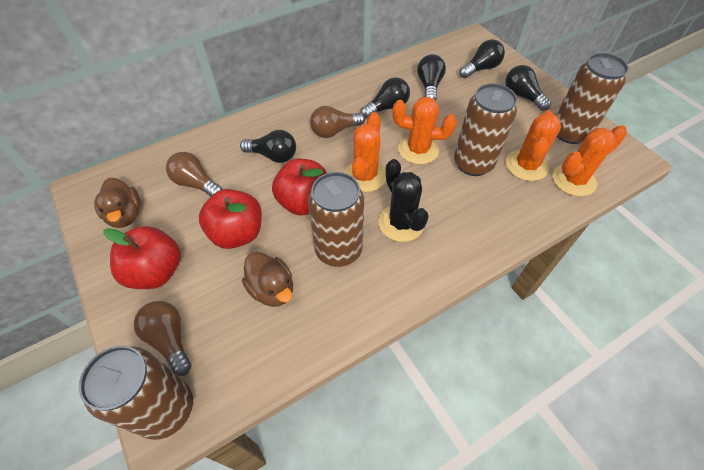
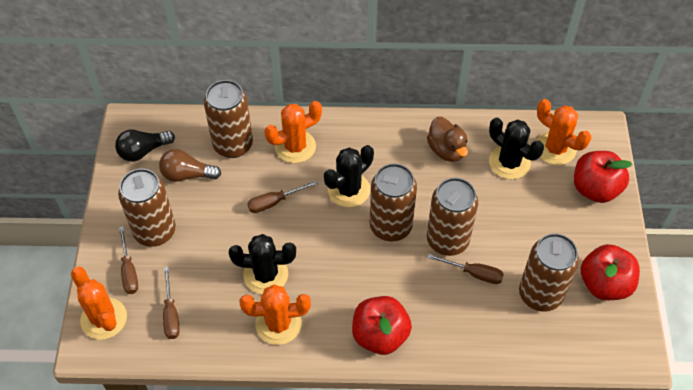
black cactus: 1 -> 3
black light bulb: 5 -> 1
brown can: 4 -> 5
brown duck: 2 -> 1
brown light bulb: 3 -> 1
brown screwdriver: 0 -> 4

